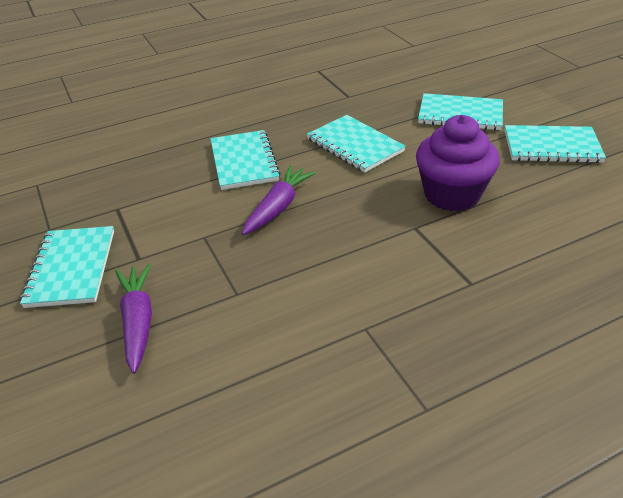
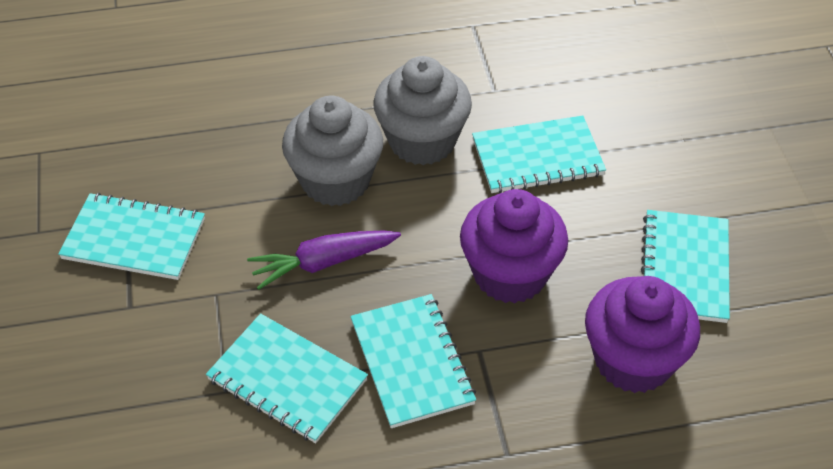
grey cupcake: 0 -> 2
purple carrot: 2 -> 1
purple cupcake: 1 -> 2

